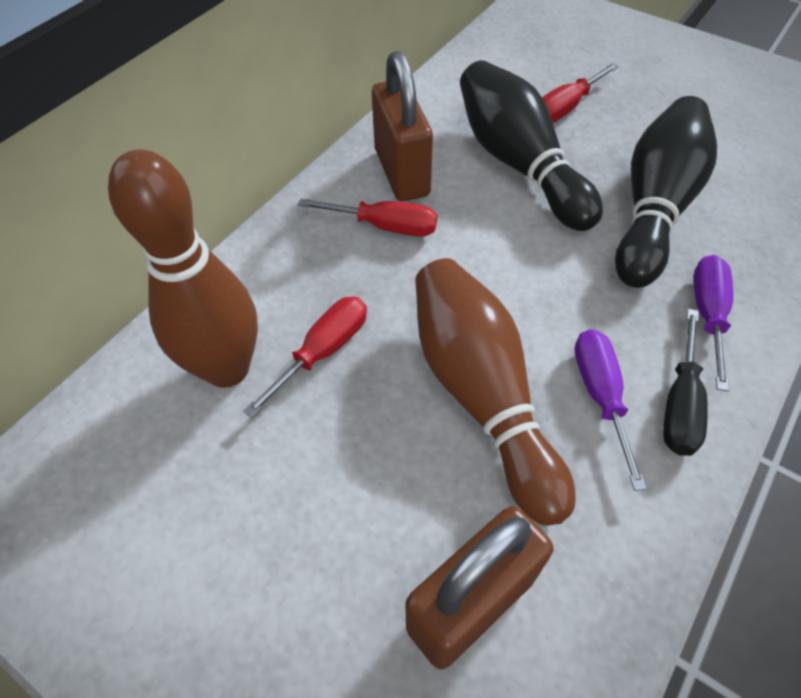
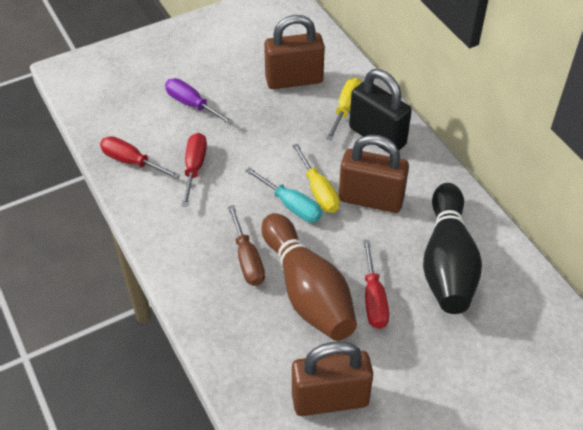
black bowling pin: 2 -> 1
black padlock: 0 -> 1
black screwdriver: 1 -> 0
brown bowling pin: 2 -> 1
brown padlock: 2 -> 3
brown screwdriver: 0 -> 1
purple screwdriver: 2 -> 1
turquoise screwdriver: 0 -> 1
yellow screwdriver: 0 -> 2

